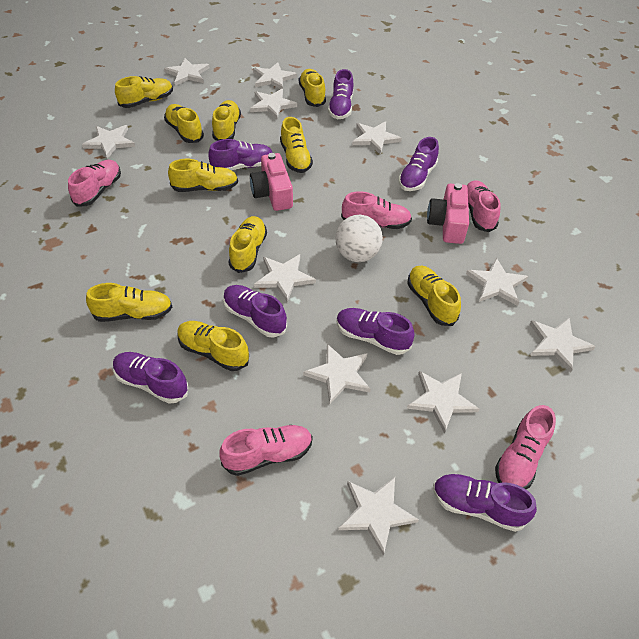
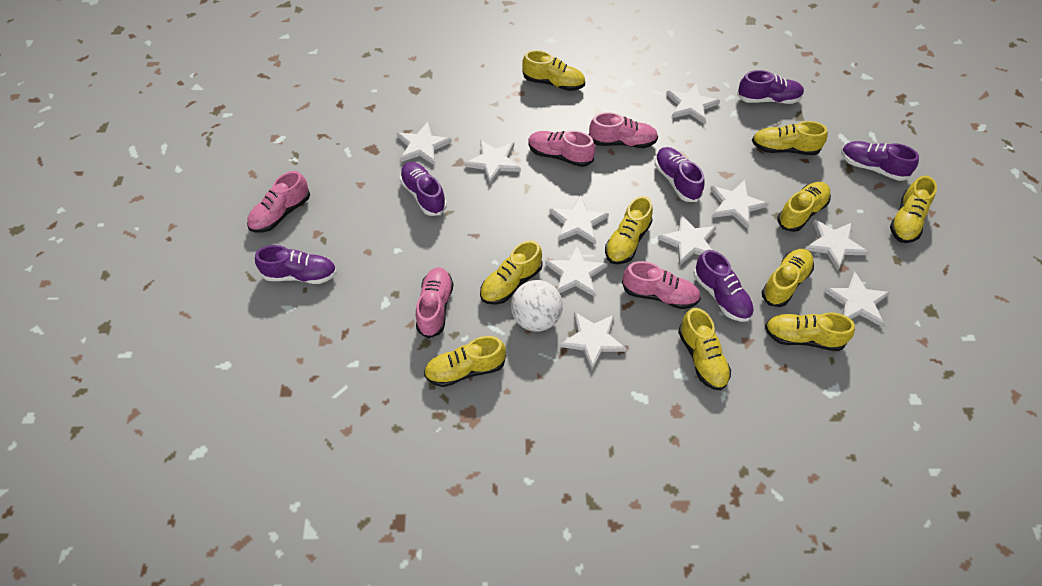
pink camera: 2 -> 0
purple shoe: 7 -> 6
white star: 11 -> 10

